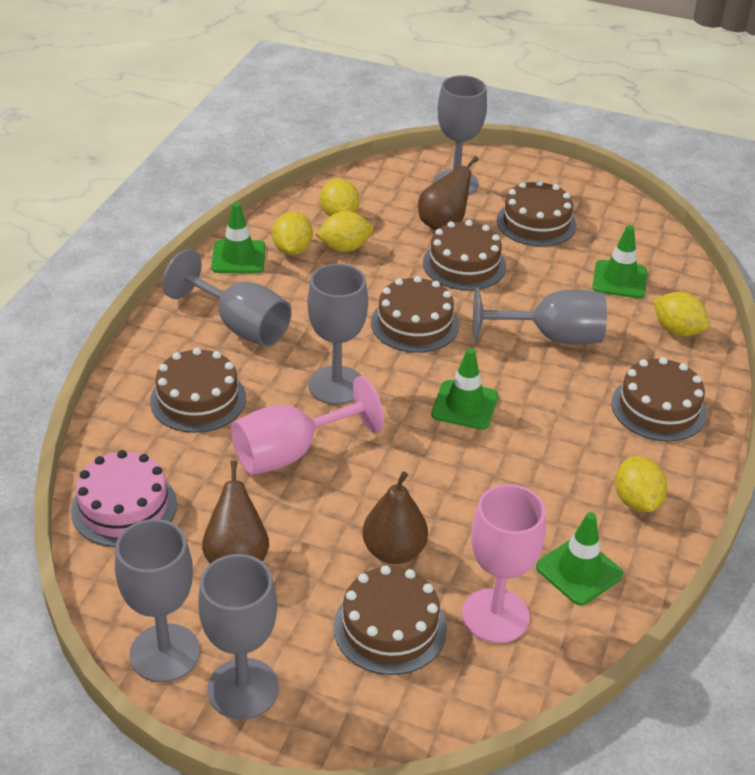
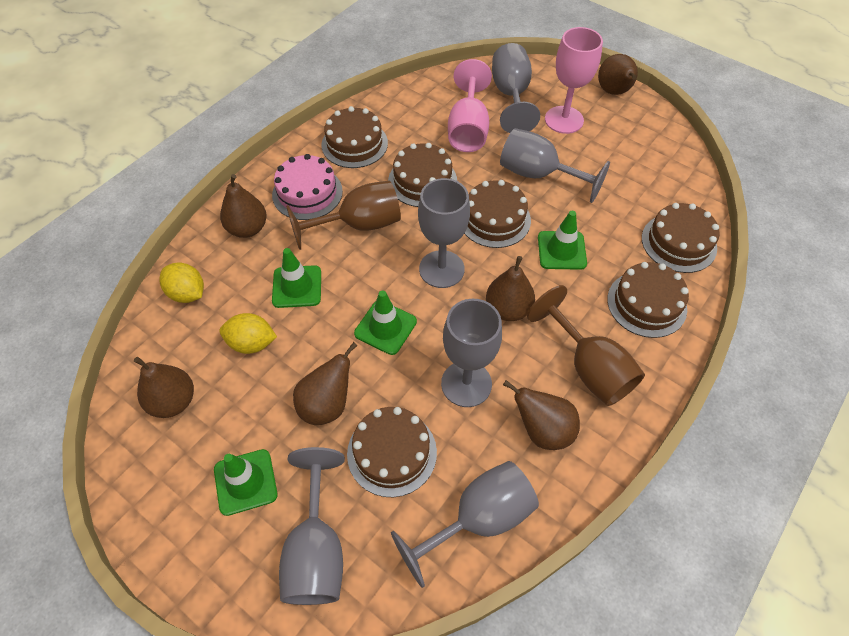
brown goblet: 0 -> 2
brown pear: 3 -> 6
yellow lemon: 5 -> 2

